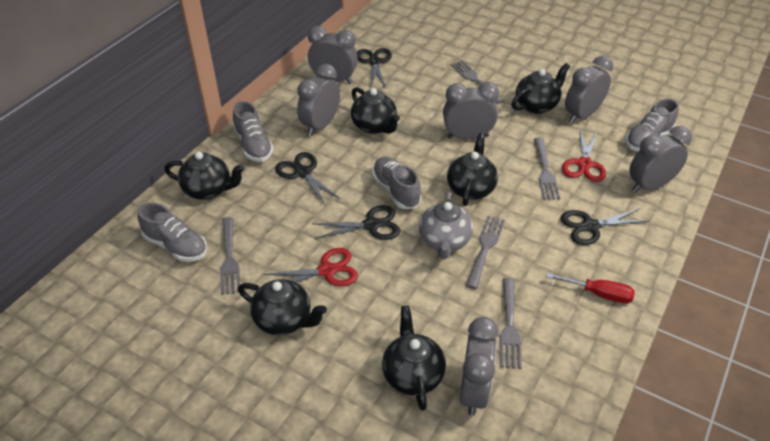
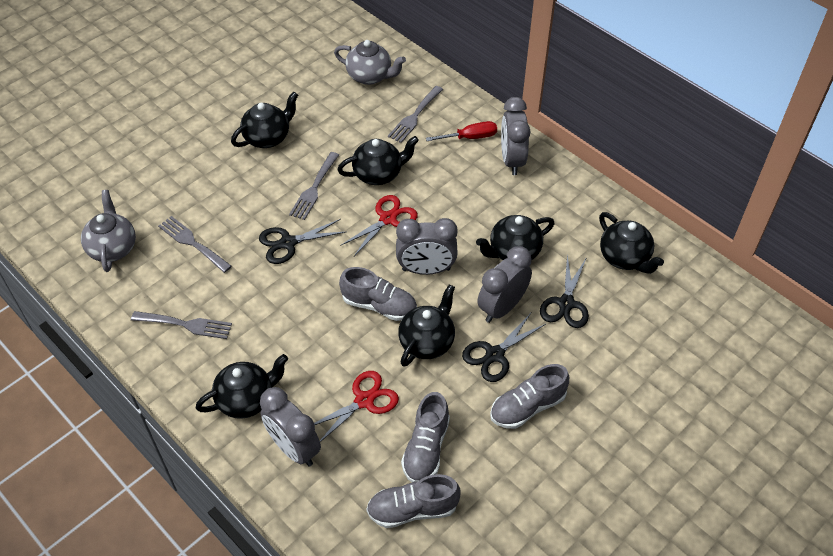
black scissors: 4 -> 3
grey clock: 6 -> 4
grey fork: 5 -> 4
grey teapot: 1 -> 2

